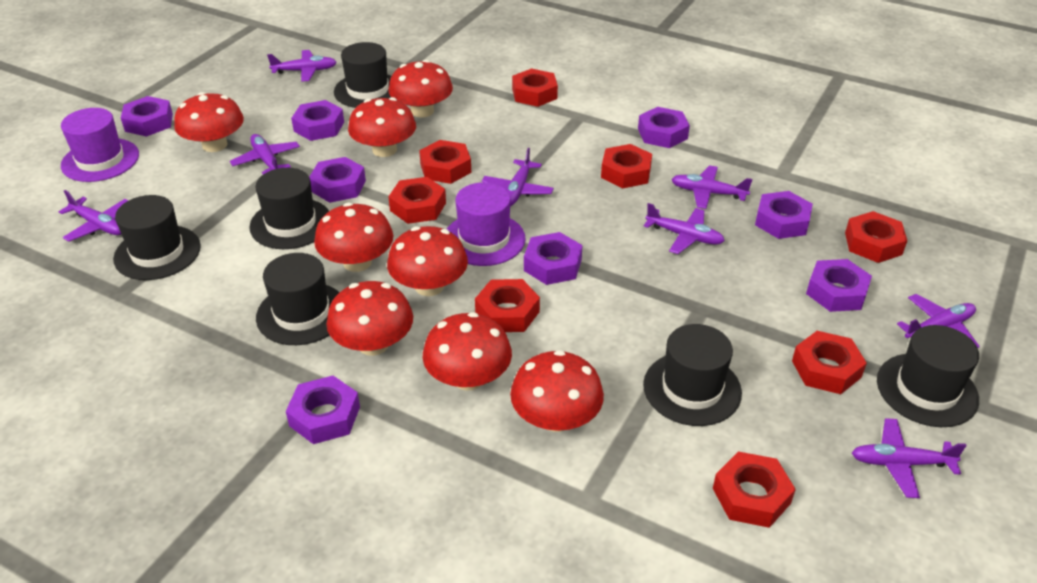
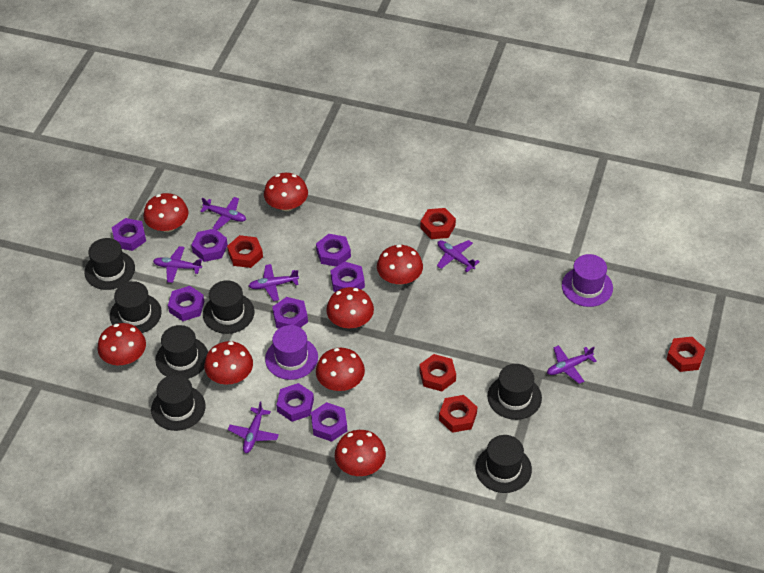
black hat: 6 -> 7
purple plane: 8 -> 6
red nut: 8 -> 5

